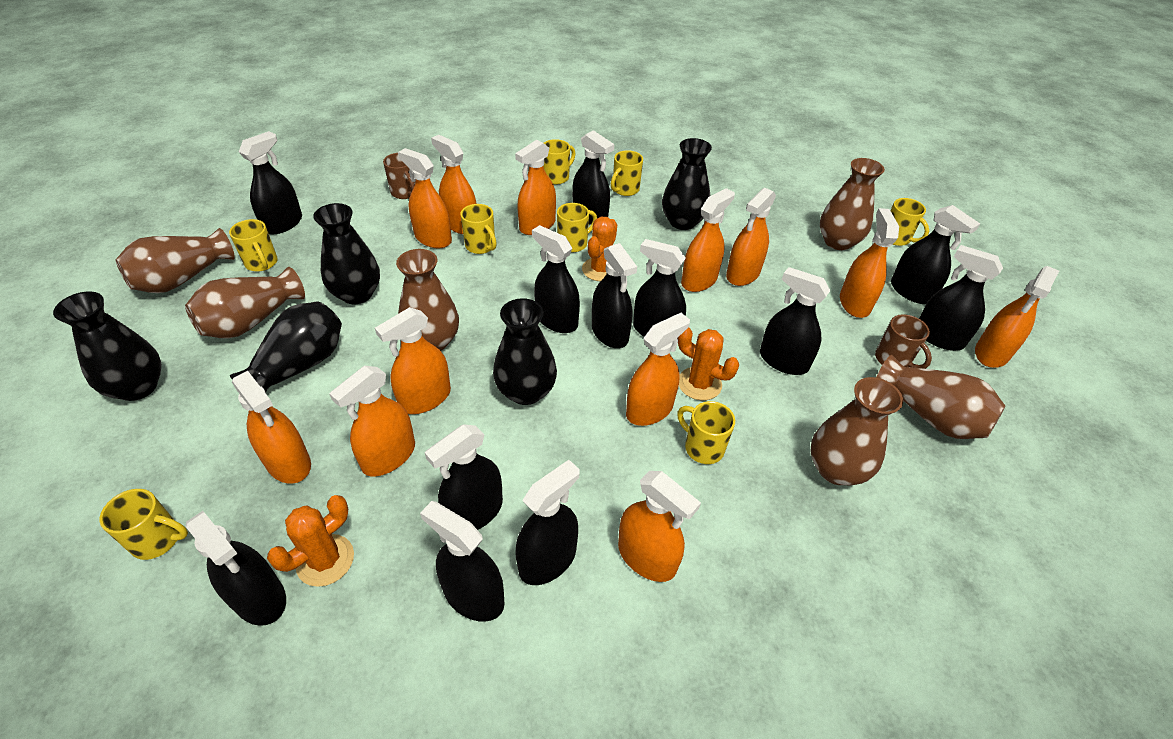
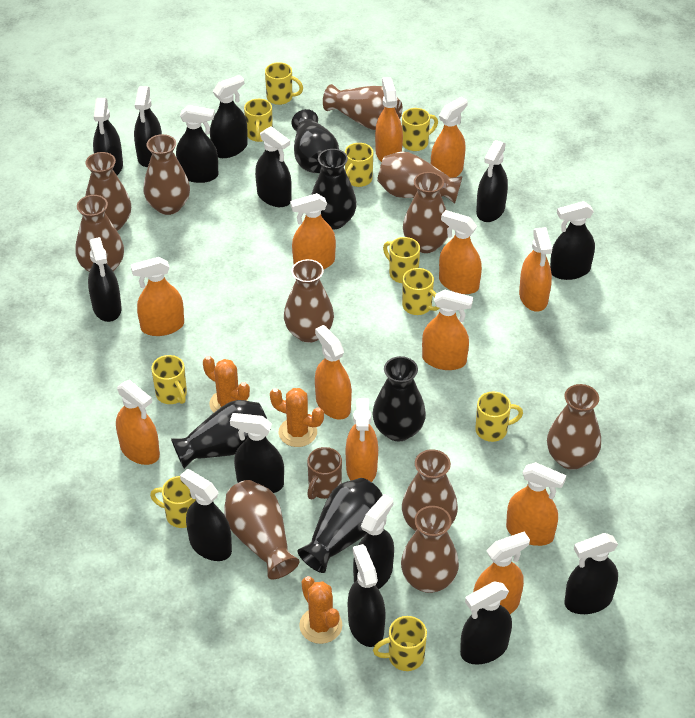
black spray bottle: 12 -> 14
brown mug: 2 -> 1
brown vase: 6 -> 11
yellow mug: 8 -> 10

